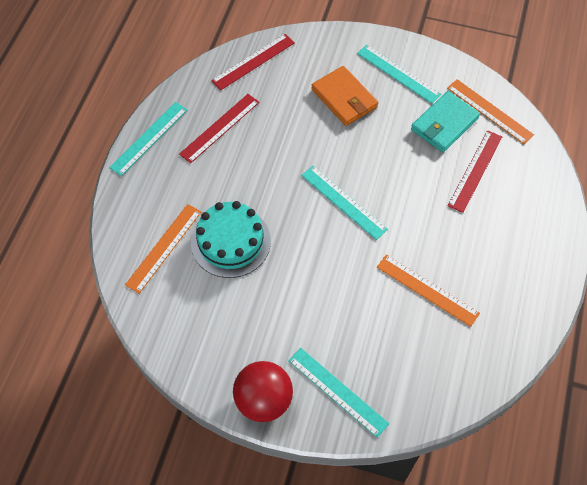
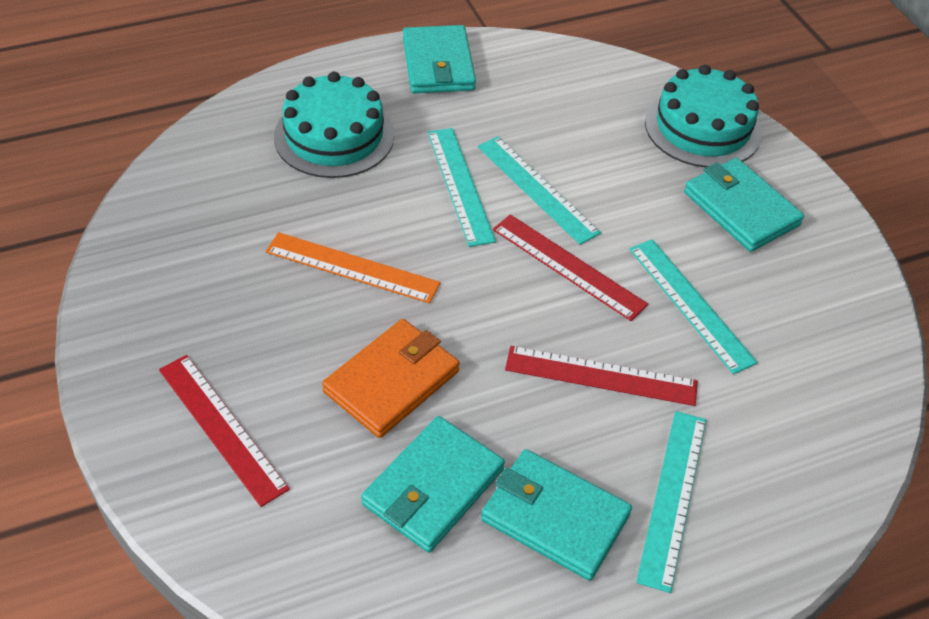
orange ruler: 3 -> 1
red ball: 1 -> 0
turquoise cake: 1 -> 2
turquoise wallet: 1 -> 4

